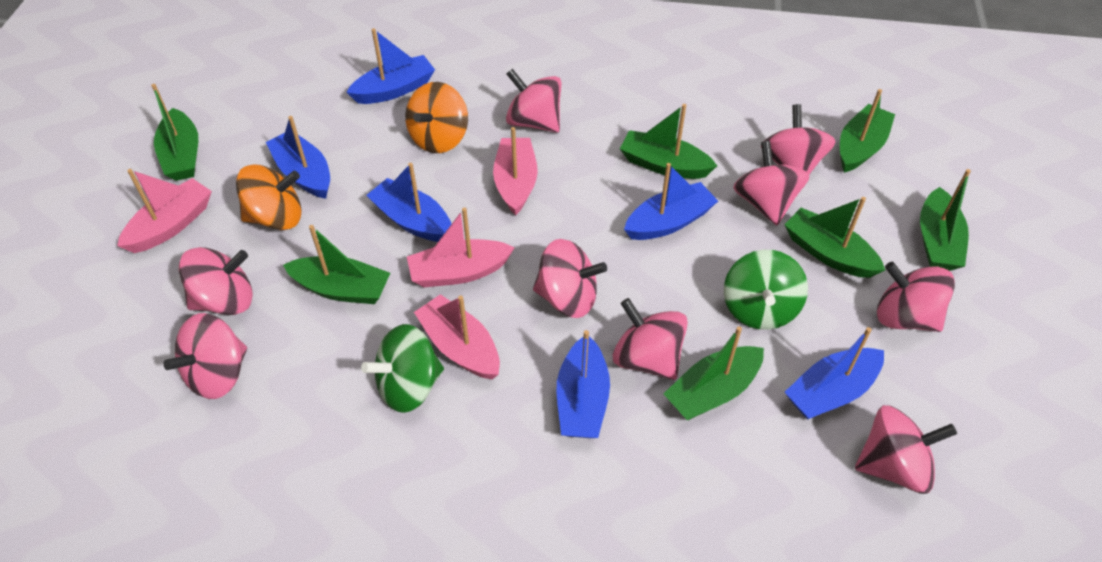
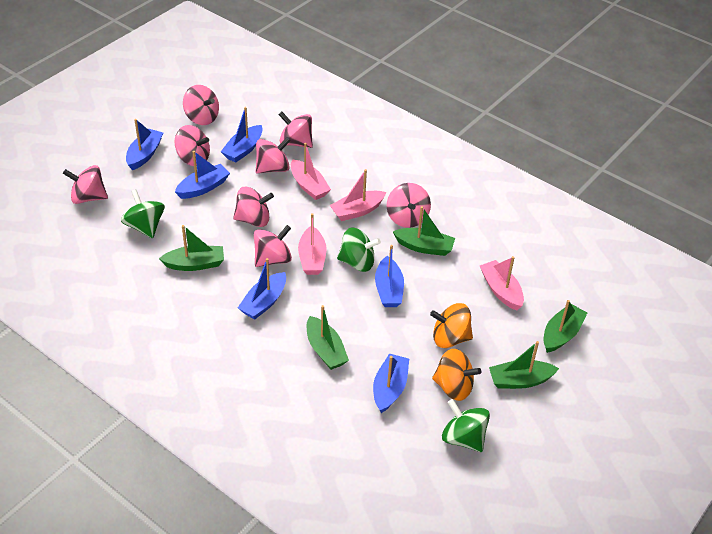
green boat: 7 -> 5
green spinning top: 2 -> 3
pink spinning top: 9 -> 8

